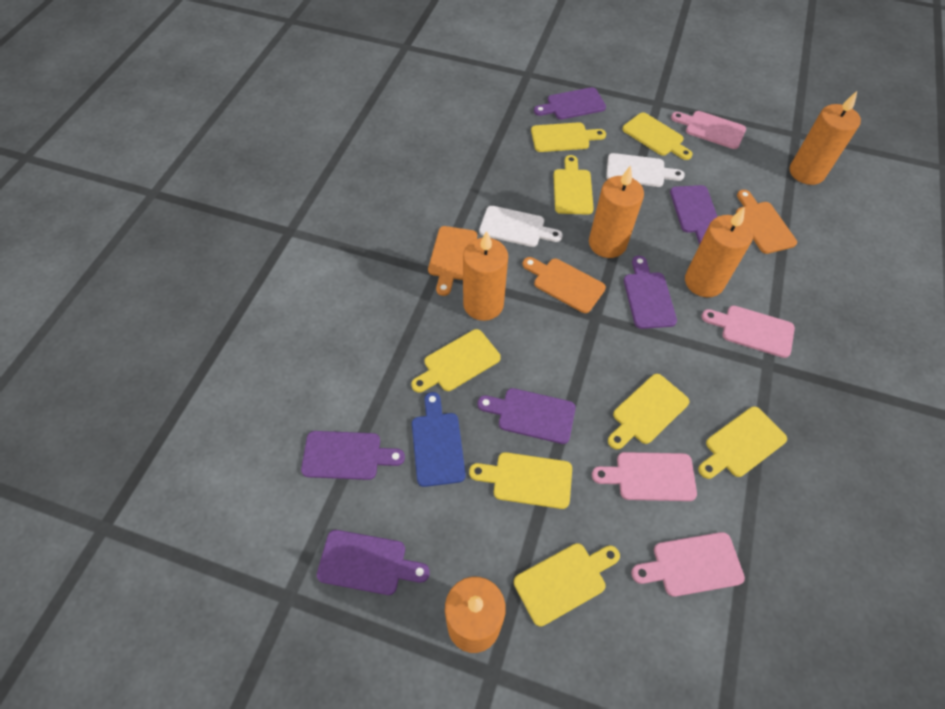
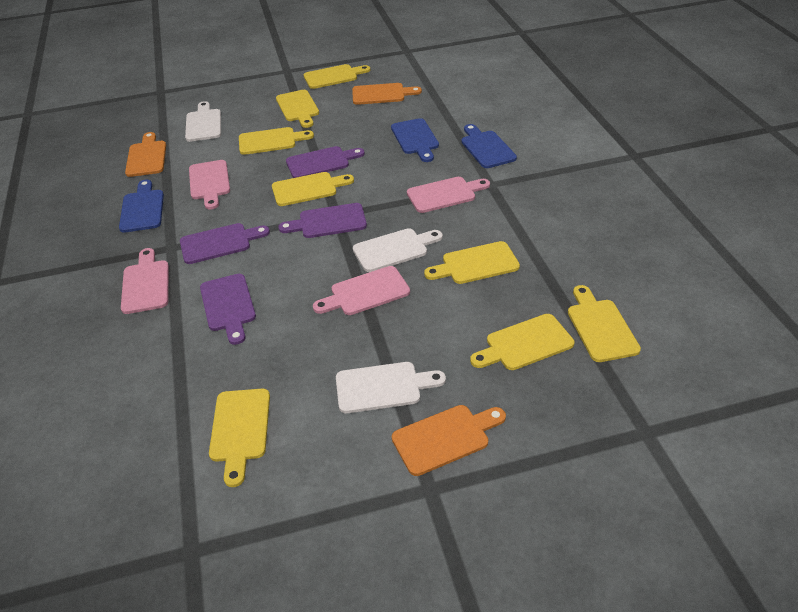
blue cutting board: 1 -> 3
orange candle: 5 -> 0
purple cutting board: 6 -> 4
white cutting board: 2 -> 3

